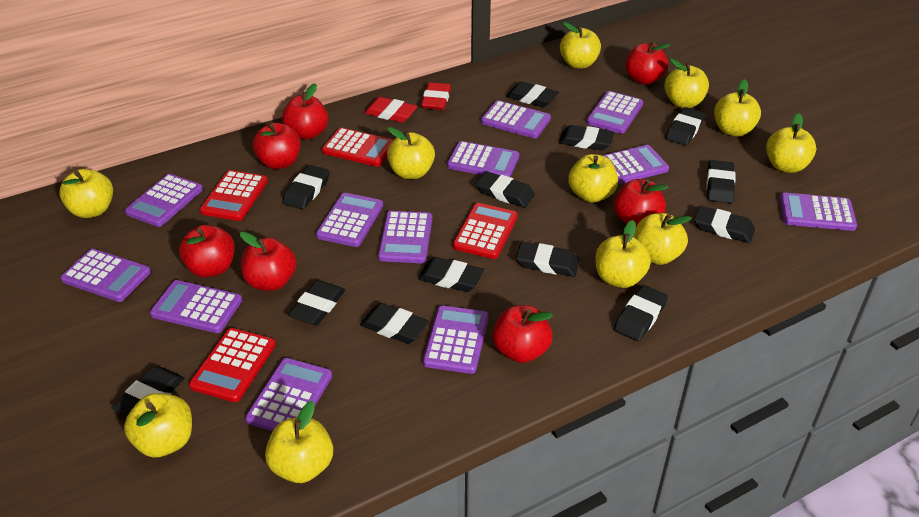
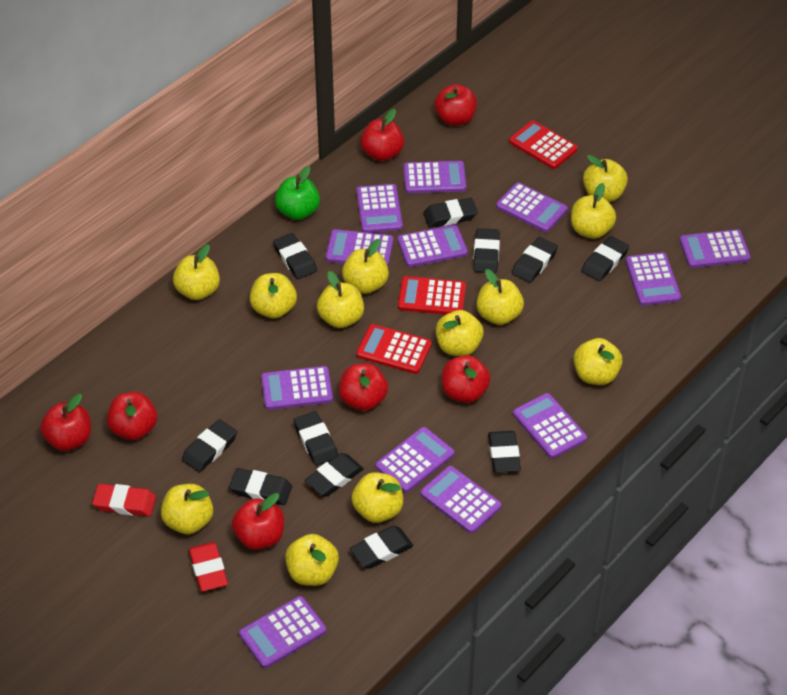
black eraser: 13 -> 11
green apple: 0 -> 1
red calculator: 4 -> 3
yellow apple: 11 -> 12

